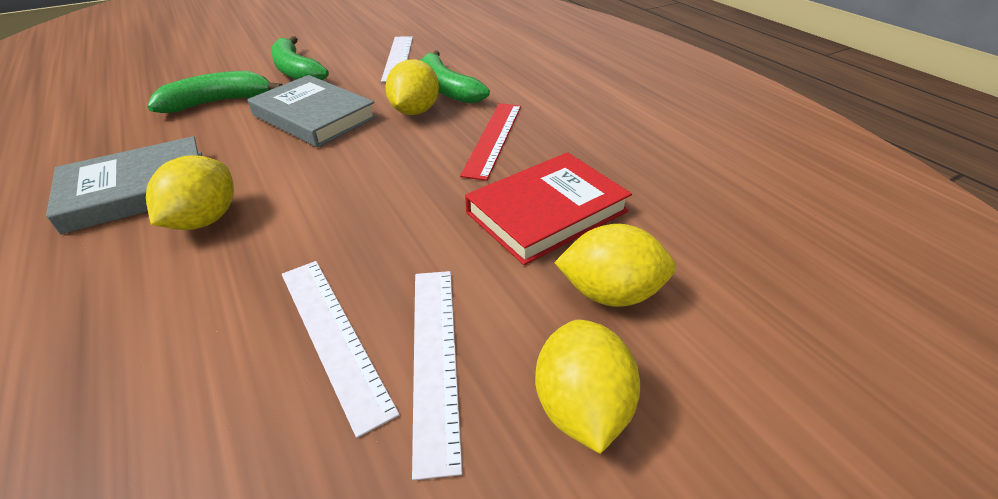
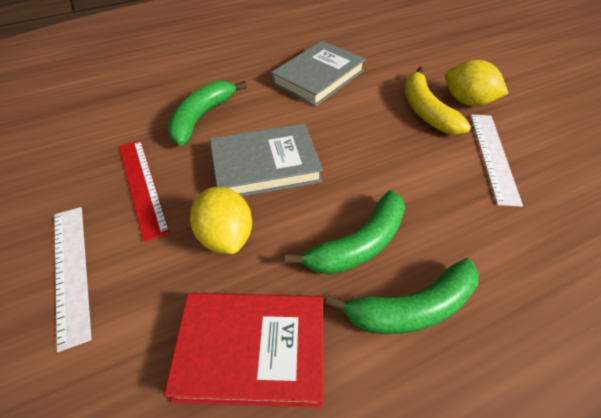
white ruler: 3 -> 2
yellow banana: 0 -> 1
yellow lemon: 4 -> 2

